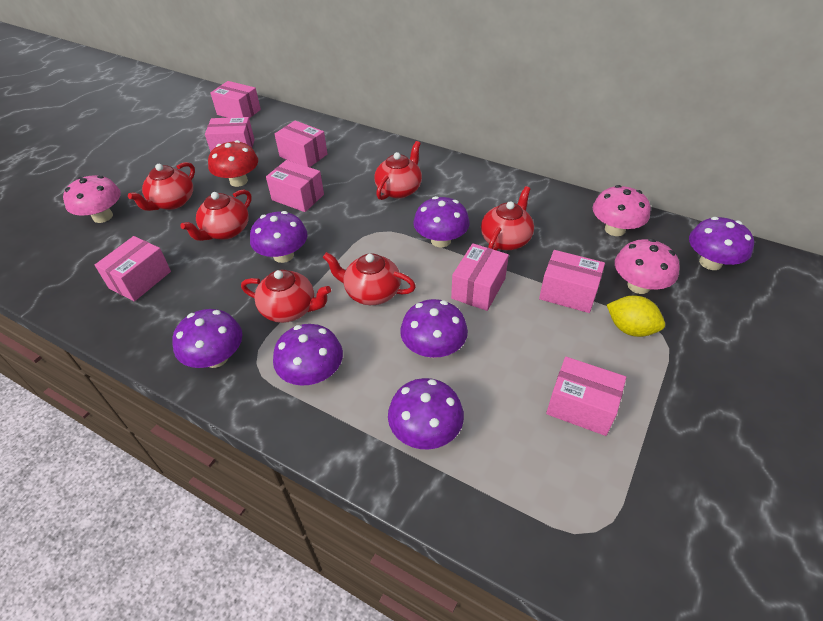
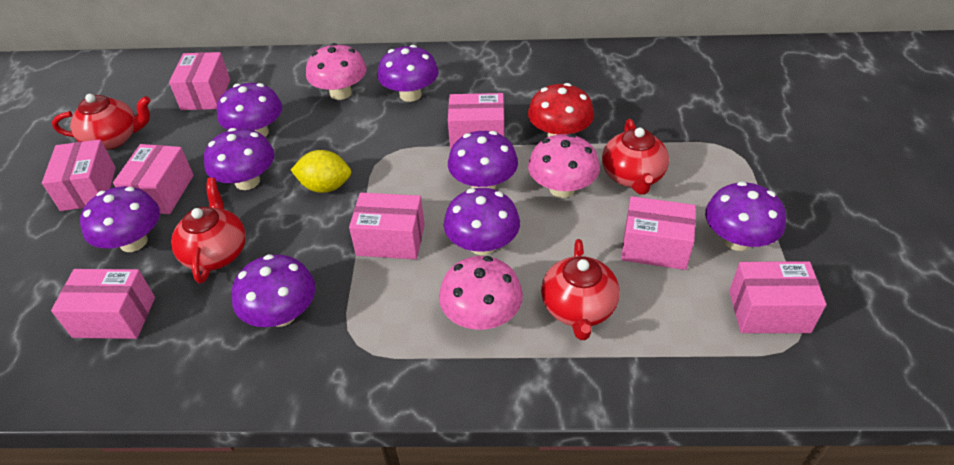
purple mushroom: 7 -> 8
red teapot: 6 -> 4

